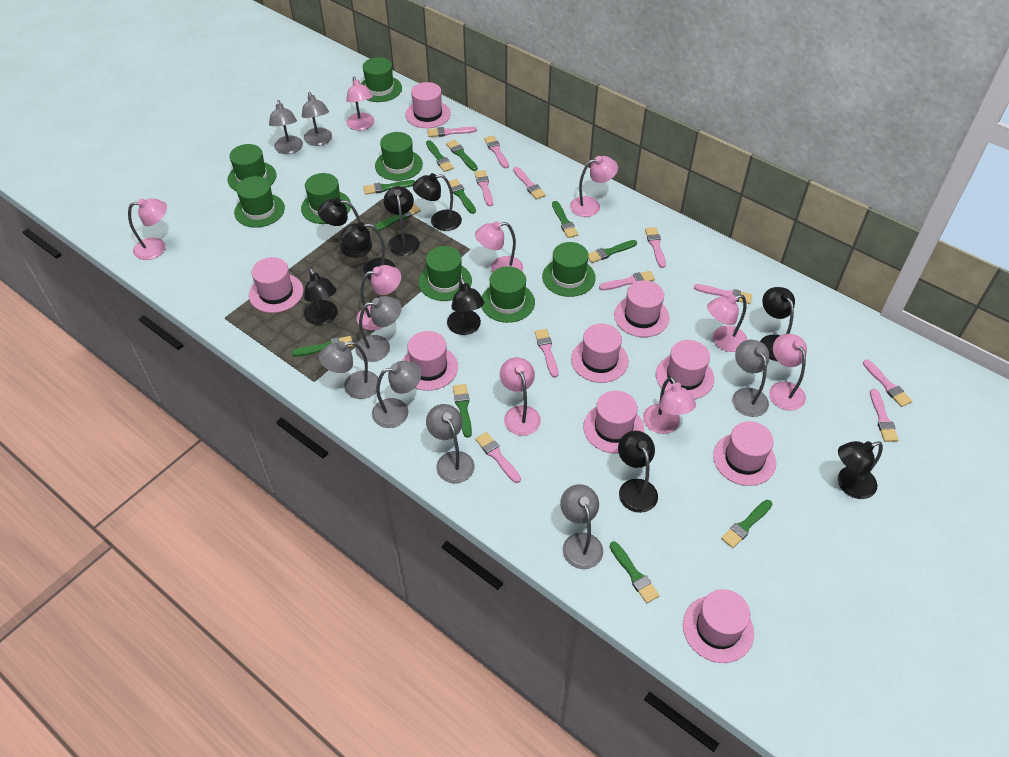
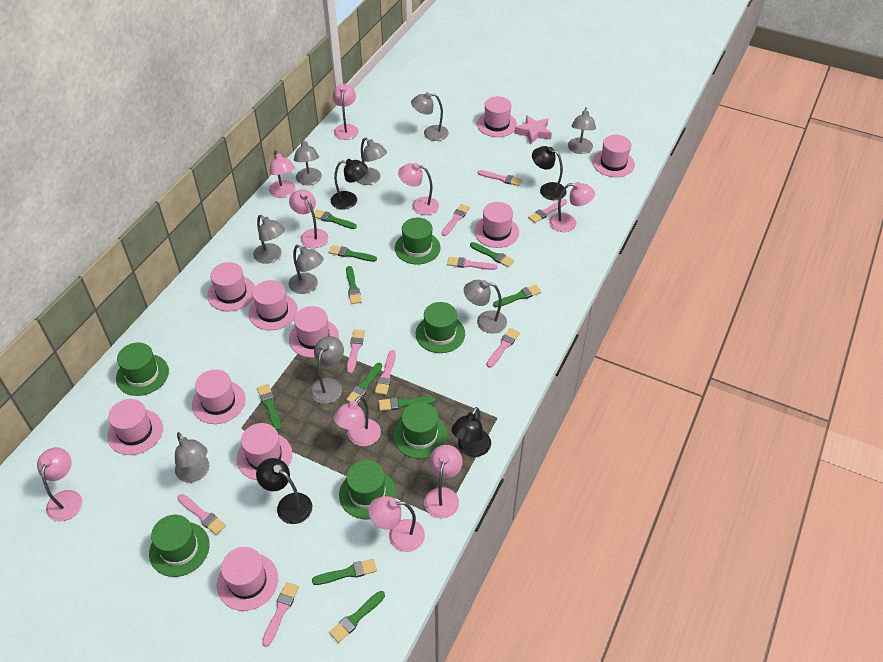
black lamp: 9 -> 4
green brush: 11 -> 10
green hat: 8 -> 6
grey lamp: 8 -> 9
pink brush: 11 -> 9
pink hat: 9 -> 10
pink star: 0 -> 1

